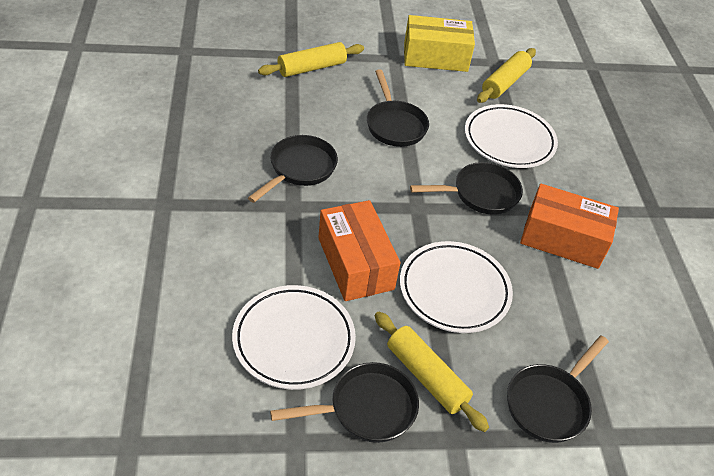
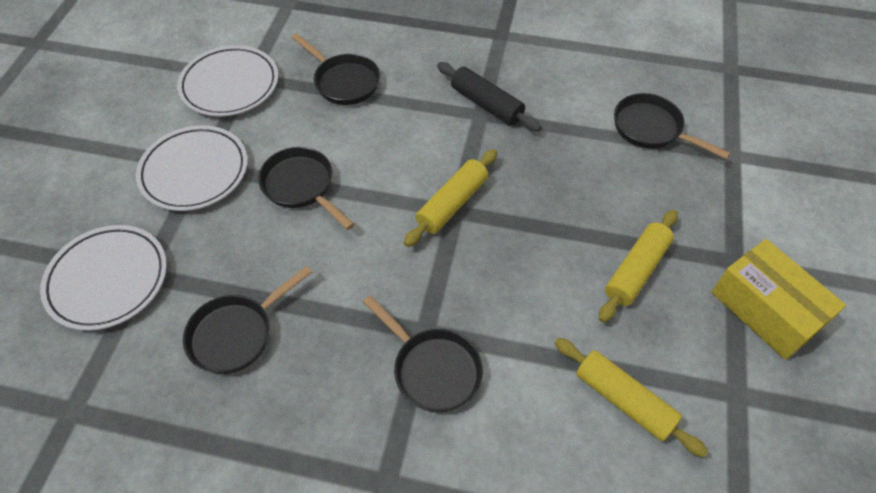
black rolling pin: 0 -> 1
orange box: 2 -> 0

